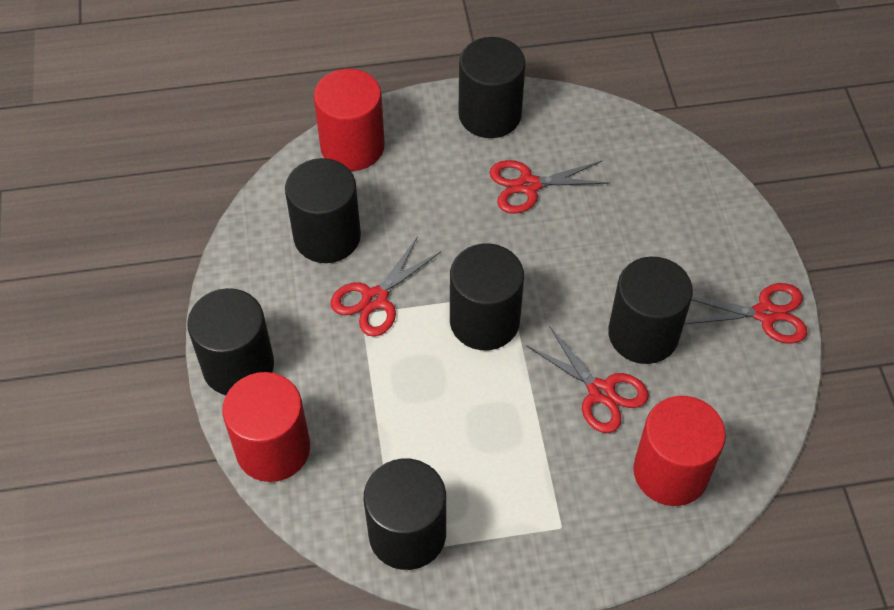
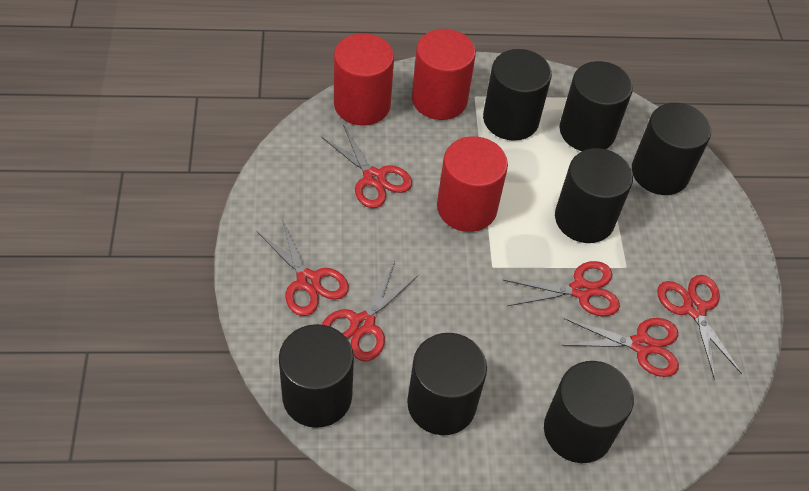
black cylinder: 6 -> 7
red scissors: 4 -> 6

